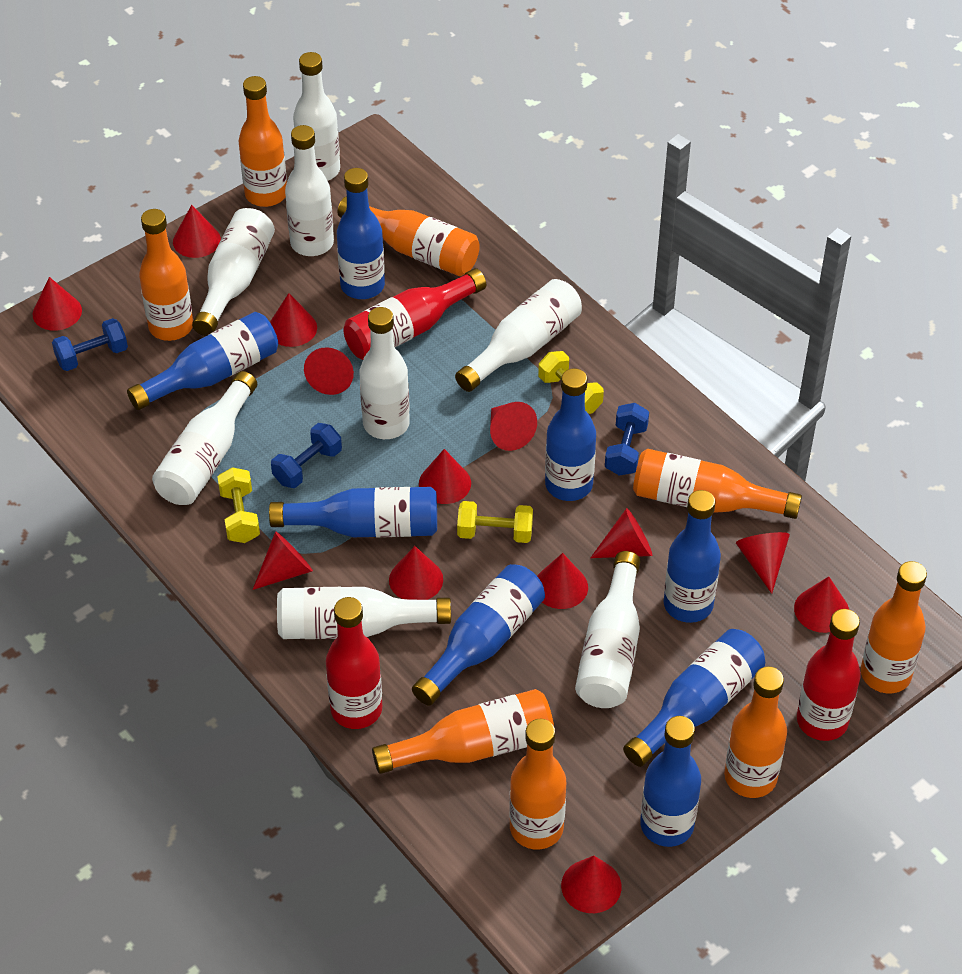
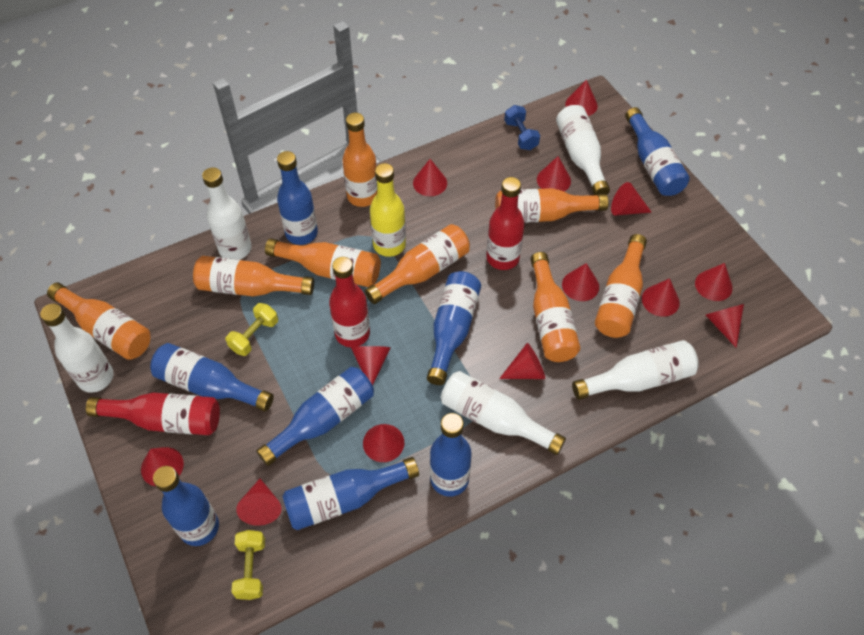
blue dumbbell: 3 -> 1
white bottle: 8 -> 5
yellow bottle: 0 -> 1
yellow dumbbell: 3 -> 2

